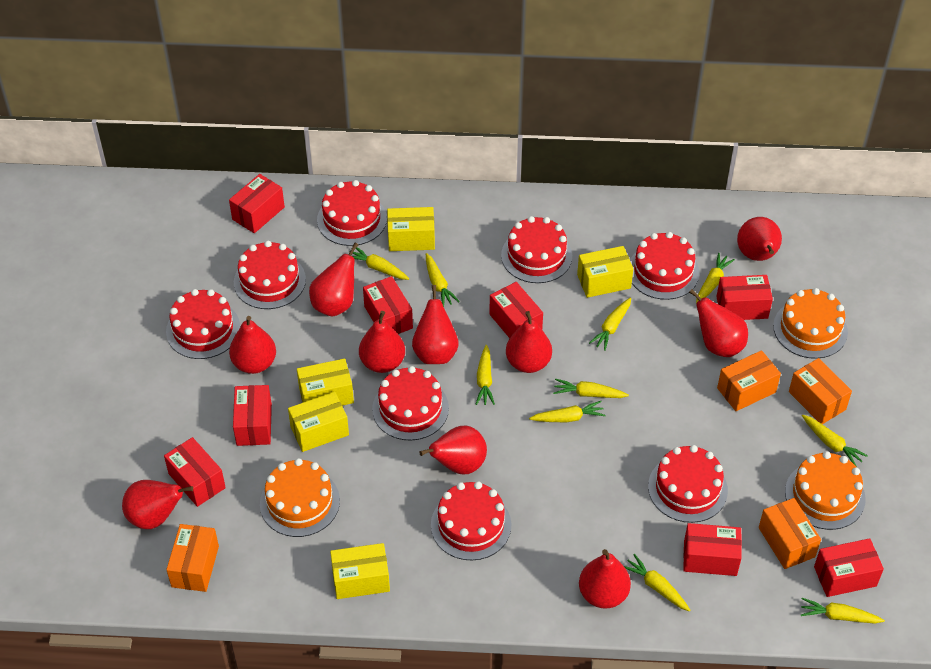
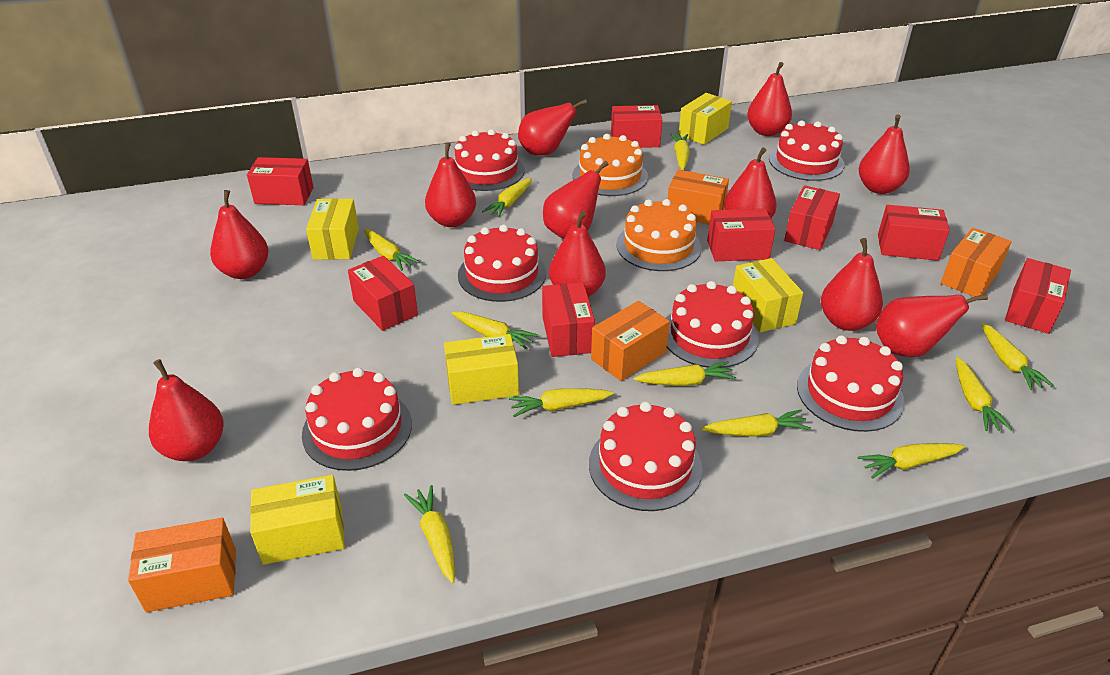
orange cake: 3 -> 2
red cake: 8 -> 7
red pear: 10 -> 11
yellow carrot: 10 -> 11

